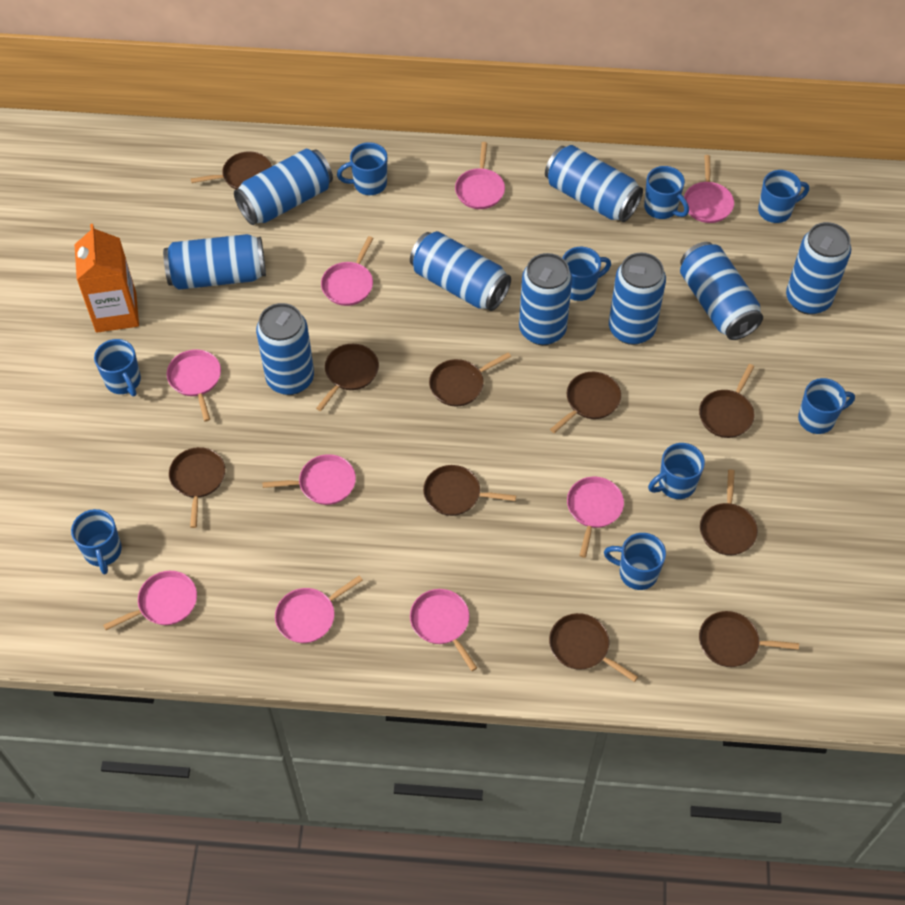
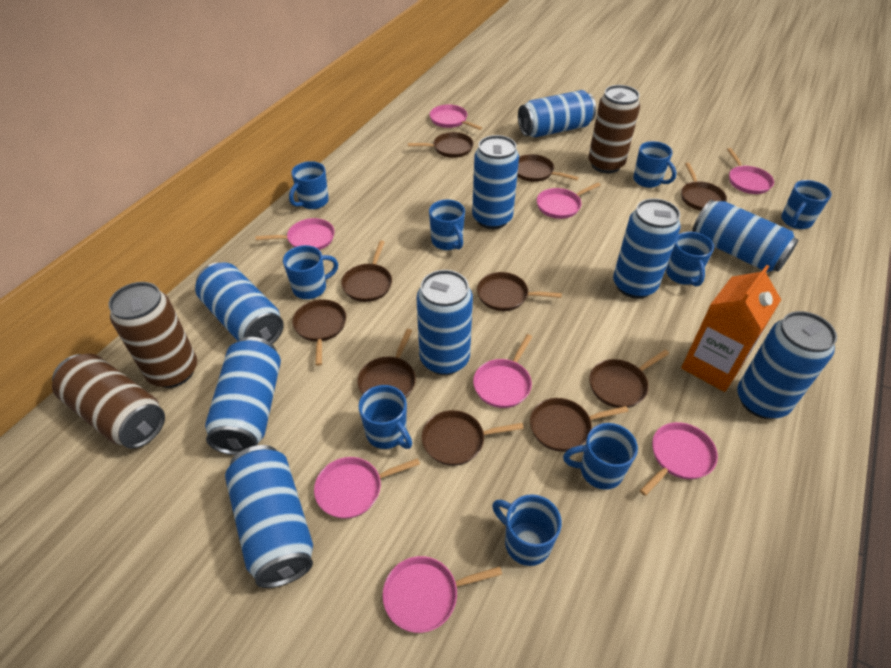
brown can: 0 -> 3
pink pan: 9 -> 8

